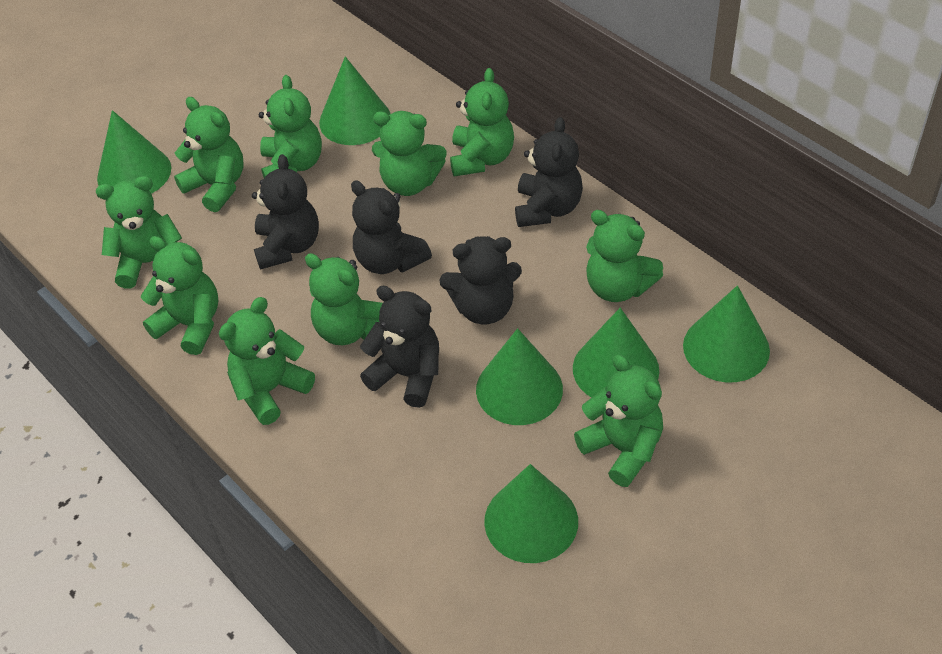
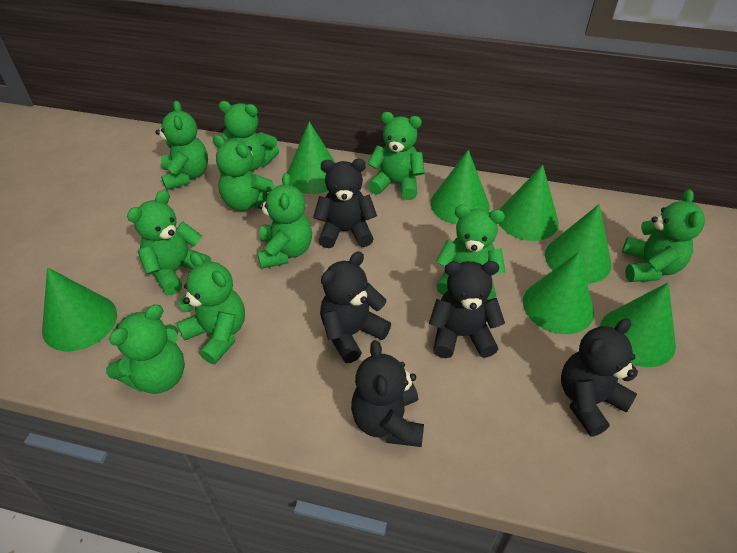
green cone: 6 -> 7

